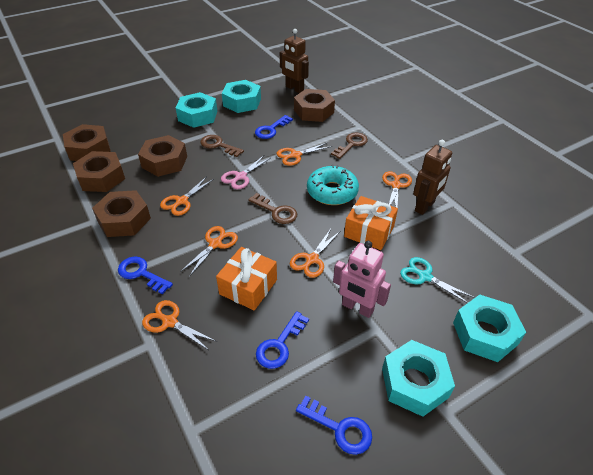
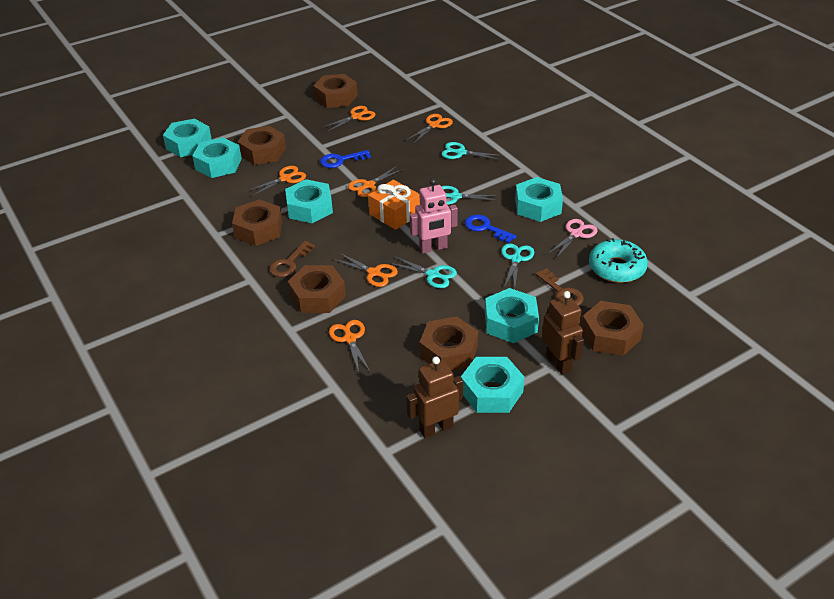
blue key: 4 -> 2
brown key: 3 -> 2
brown nut: 5 -> 6
orange gift: 2 -> 1
turquoise nut: 4 -> 6
turquoise scissors: 1 -> 4

